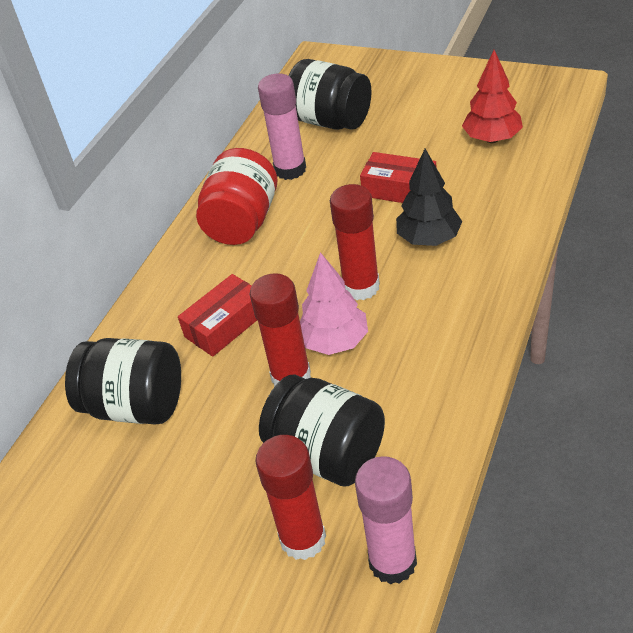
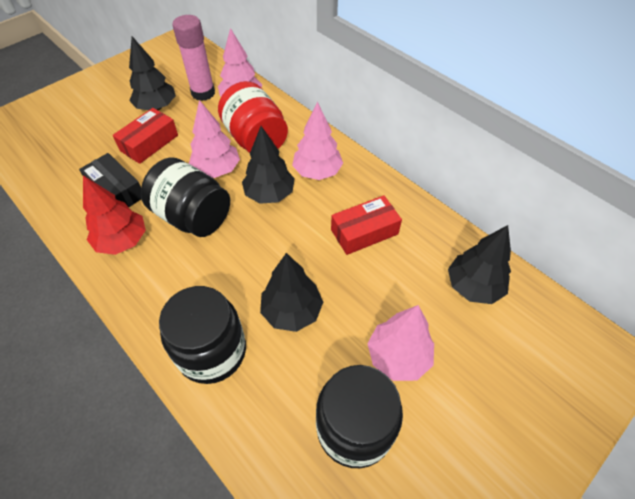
black box: 0 -> 1
black tree: 1 -> 4
pink glue stick: 2 -> 1
pink tree: 1 -> 4
red glue stick: 3 -> 0

